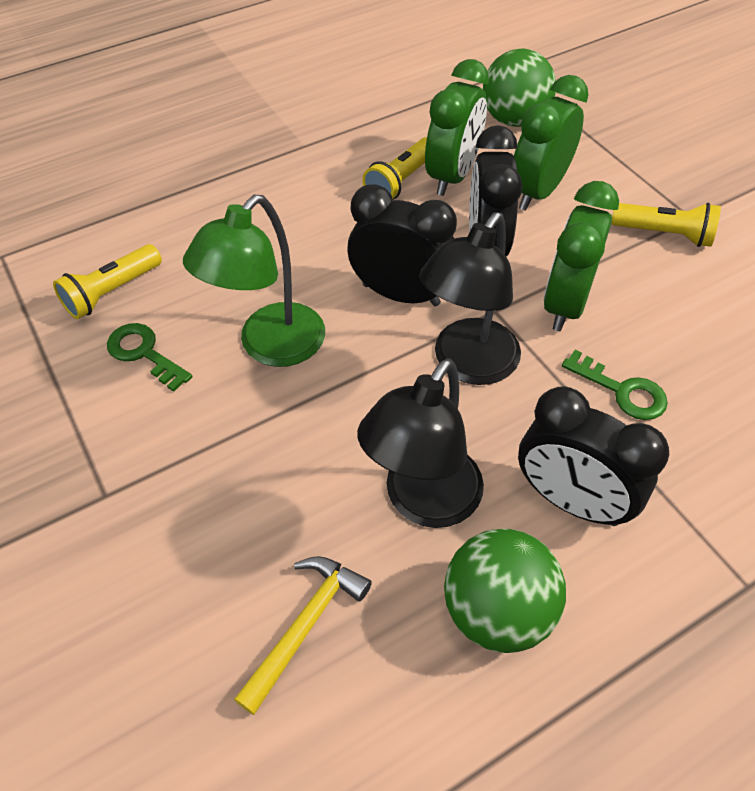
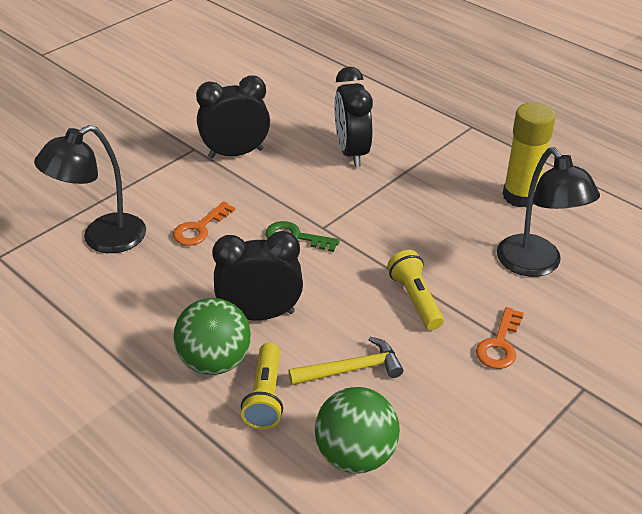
green clock: 3 -> 0
green key: 2 -> 1
green lamp: 1 -> 0
orange key: 0 -> 2
yellow flashlight: 3 -> 2
yellow glue stick: 0 -> 1

